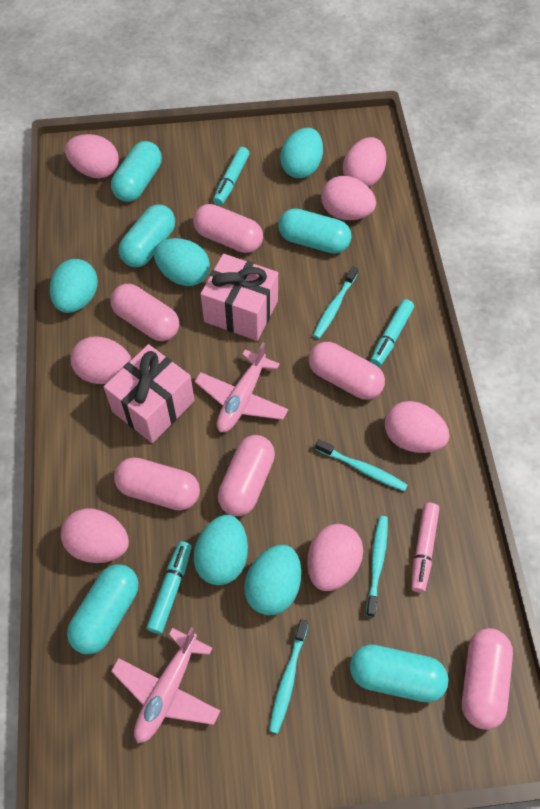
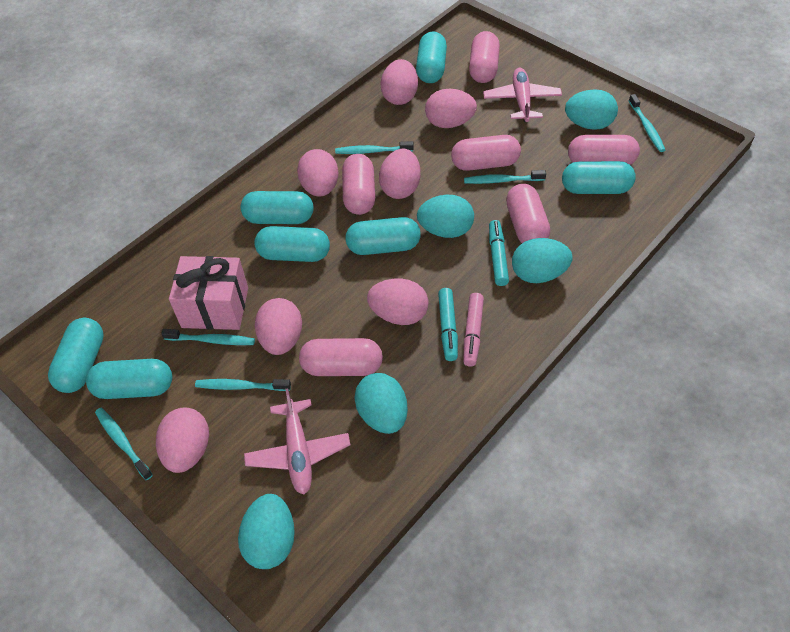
pink gift: 2 -> 1
turquoise capsule: 5 -> 7
turquoise marker: 3 -> 2
turquoise toothbrush: 4 -> 6

